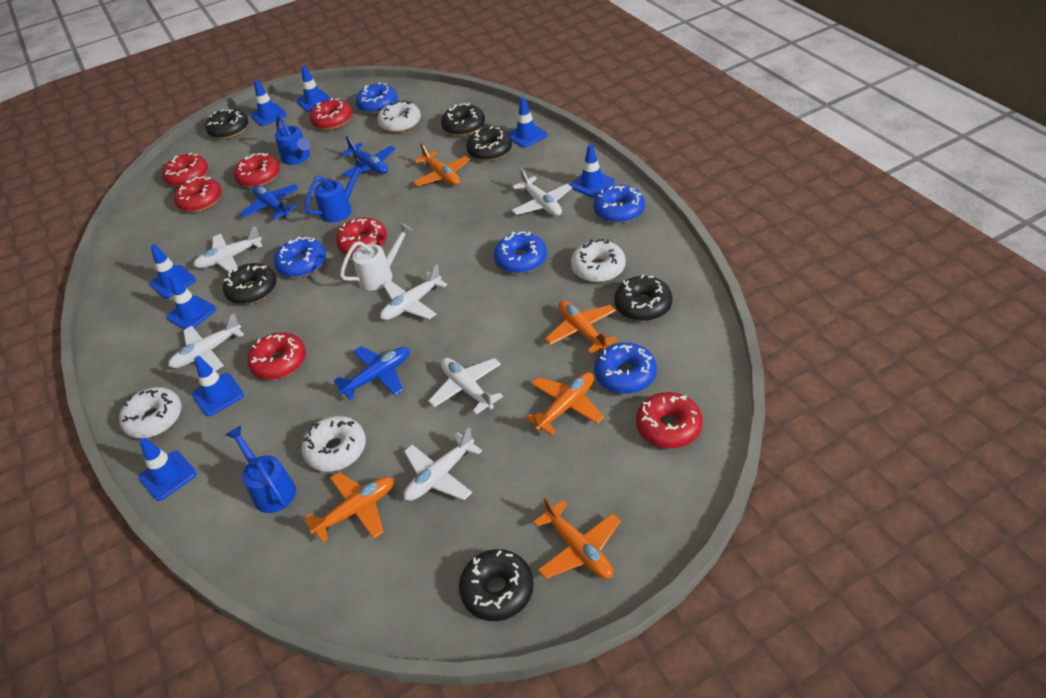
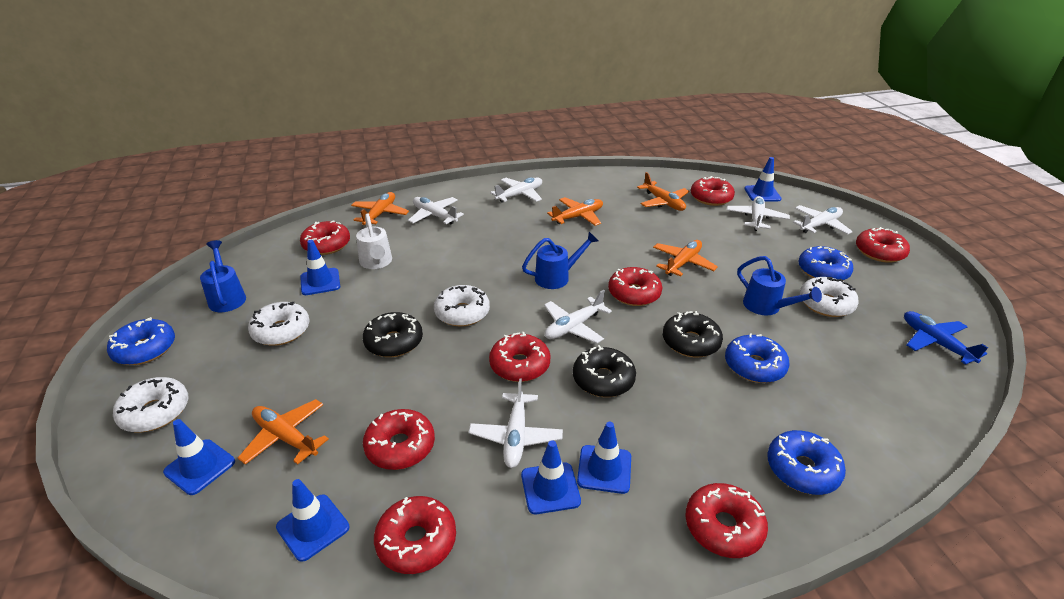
black donut: 6 -> 3
blue donut: 5 -> 4
blue plane: 3 -> 1
blue traffic cone: 8 -> 6
red donut: 7 -> 8

